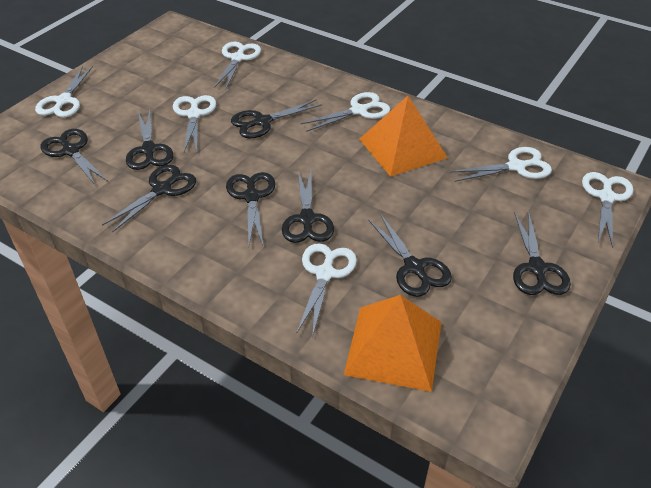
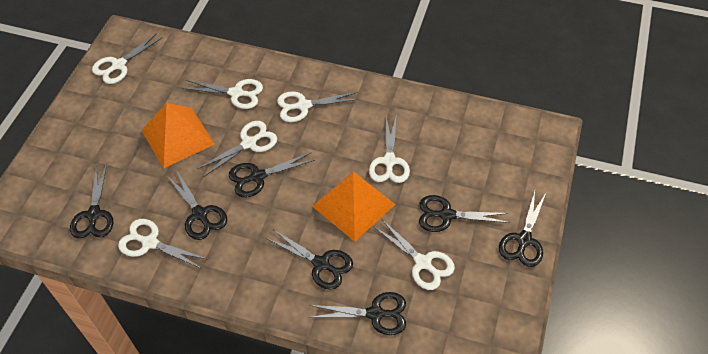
black scissors: 8 -> 7

